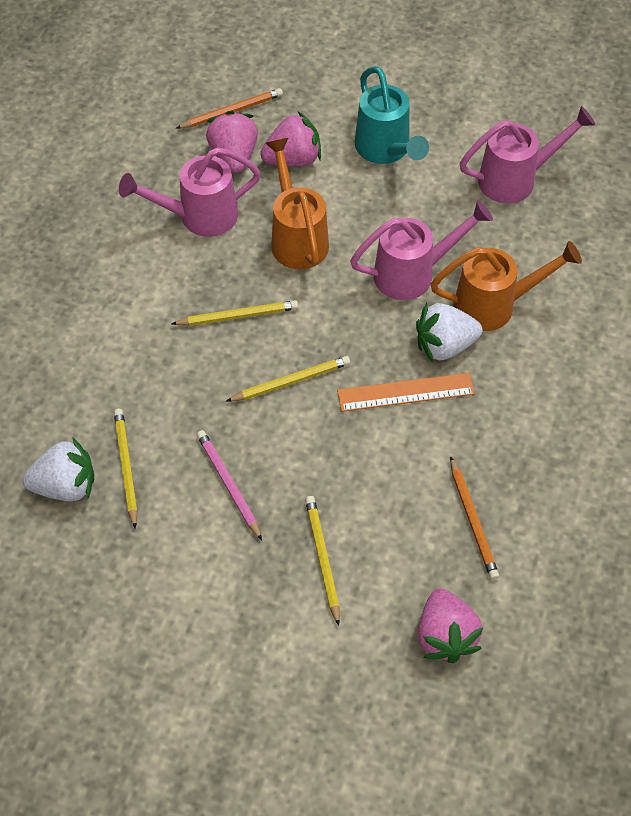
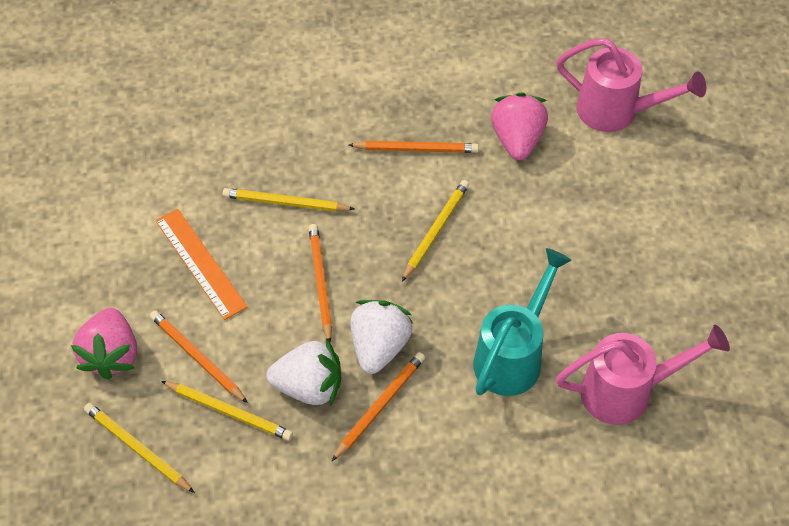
orange pencil: 2 -> 4
orange watering can: 2 -> 0
pink pencil: 1 -> 0
pink strawberry: 3 -> 2
pink watering can: 3 -> 2

